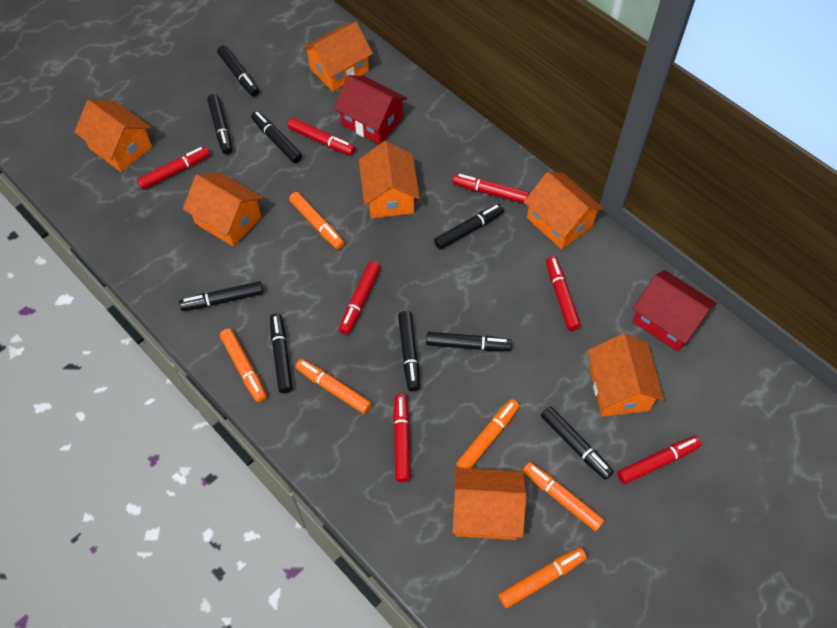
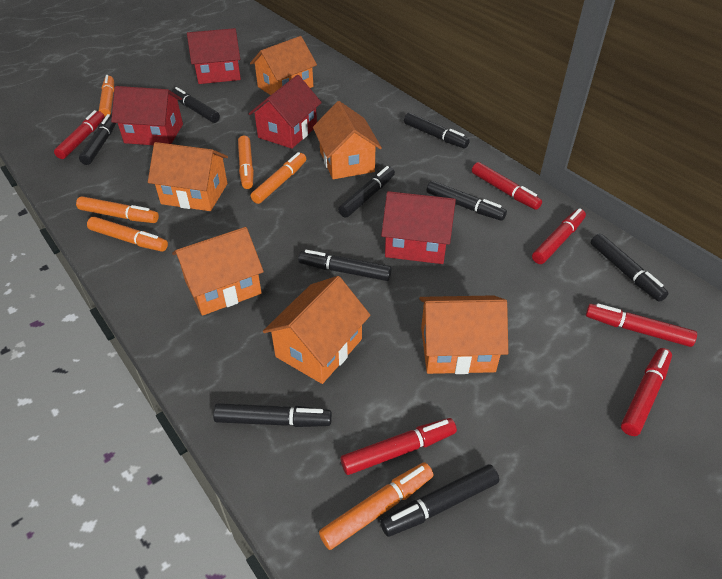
orange house: 7 -> 6
red house: 2 -> 4
red marker: 7 -> 6

